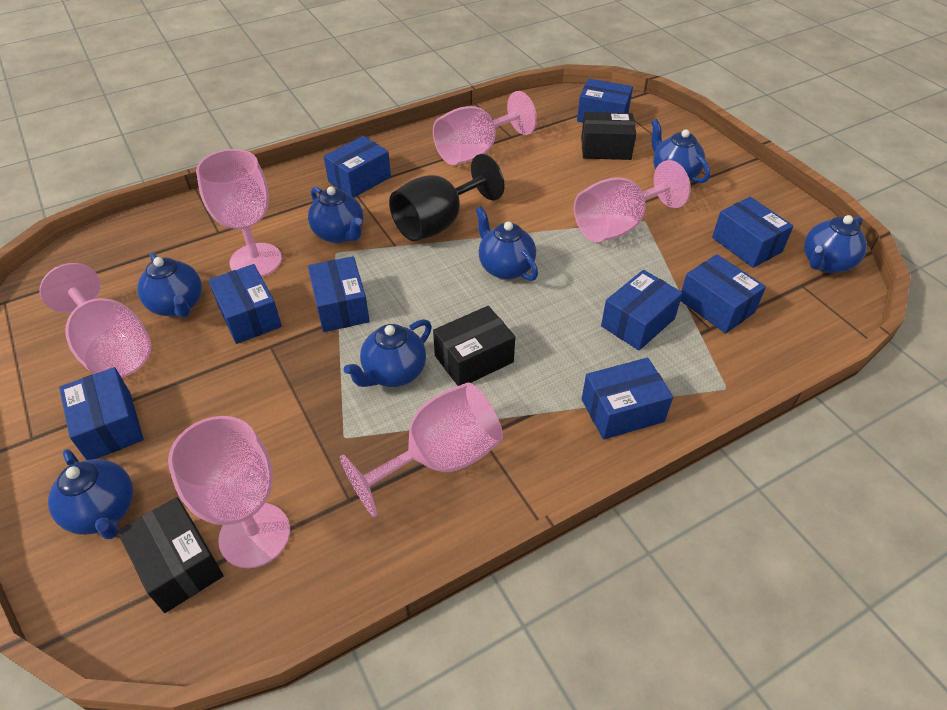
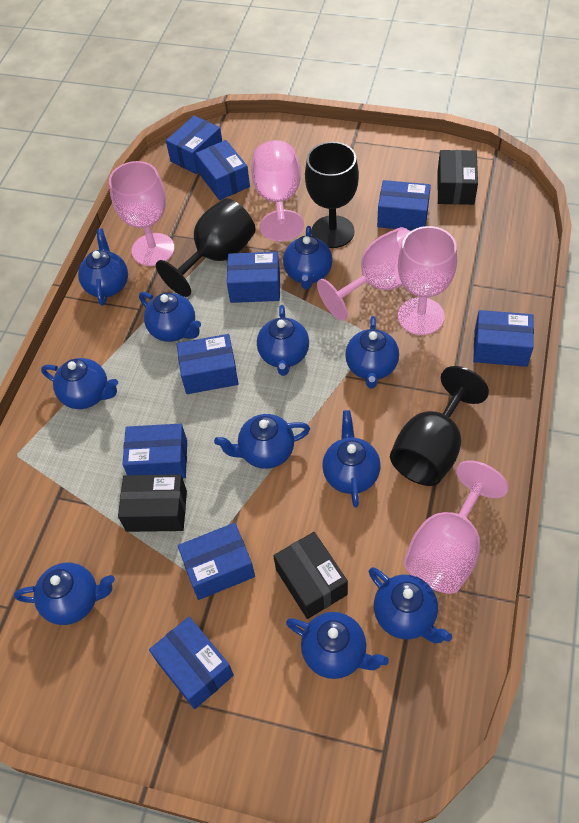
black goblet: 1 -> 3
blue teapot: 7 -> 11
pink goblet: 6 -> 5

